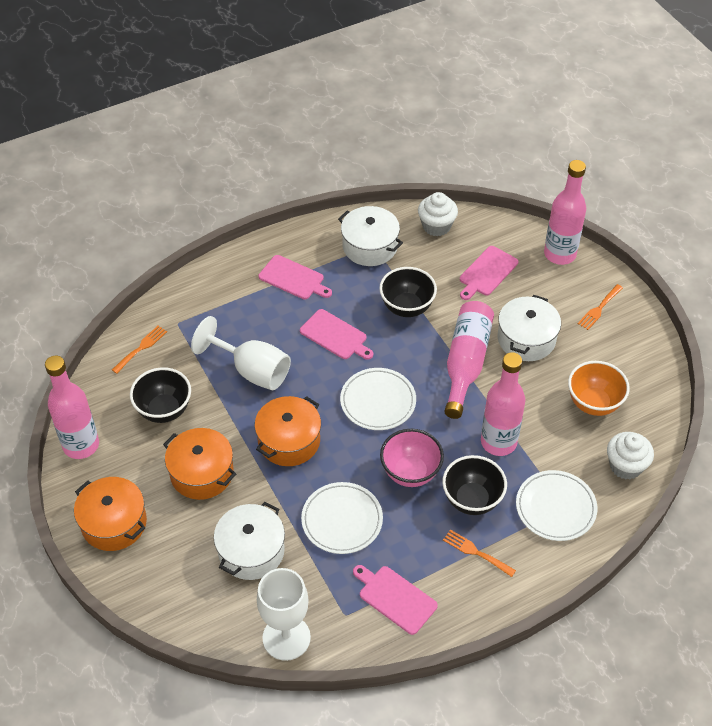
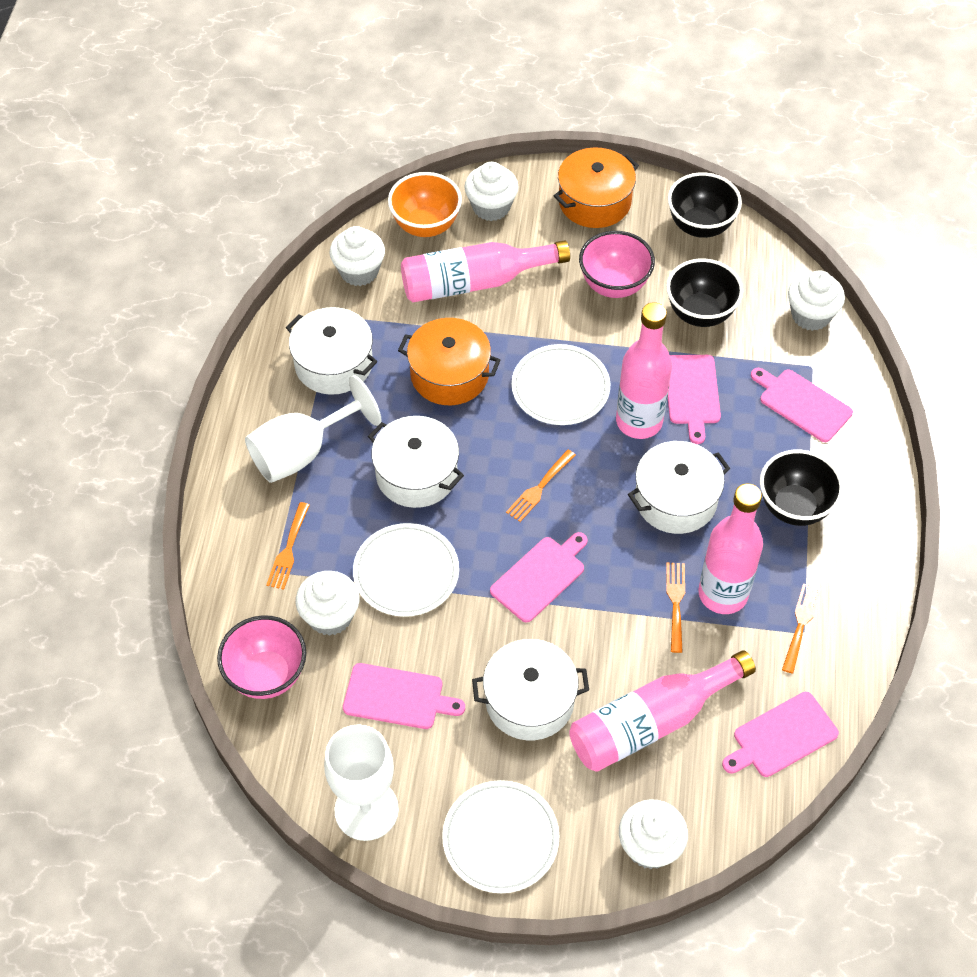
orange fork: 3 -> 4
orange pot: 3 -> 2
pink bowl: 1 -> 2
pink cutting board: 4 -> 5
white cupcake: 2 -> 5
white pot: 3 -> 4

